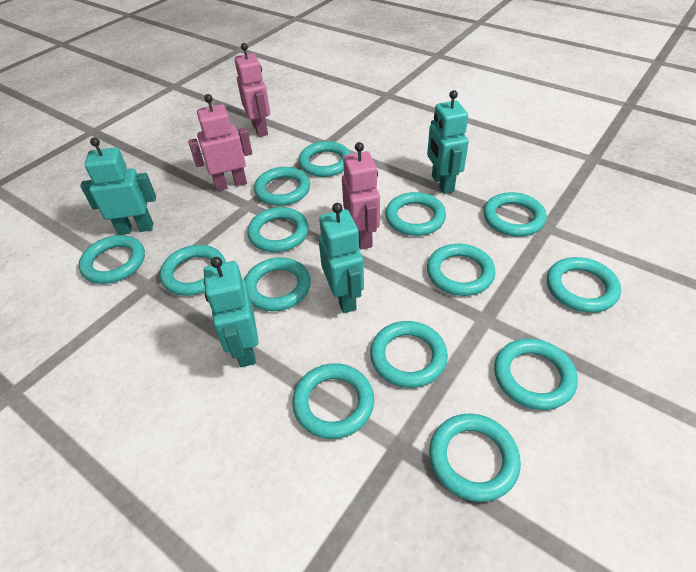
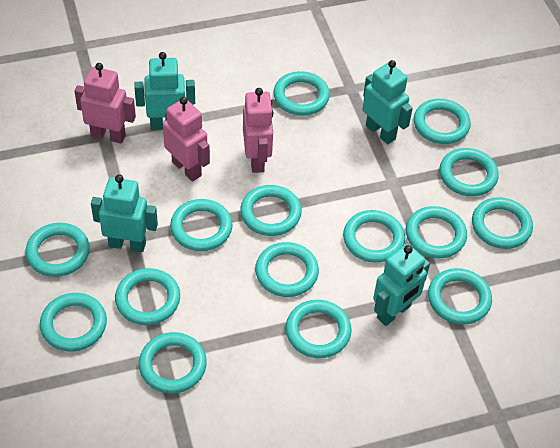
turquoise ring: 14 -> 15

